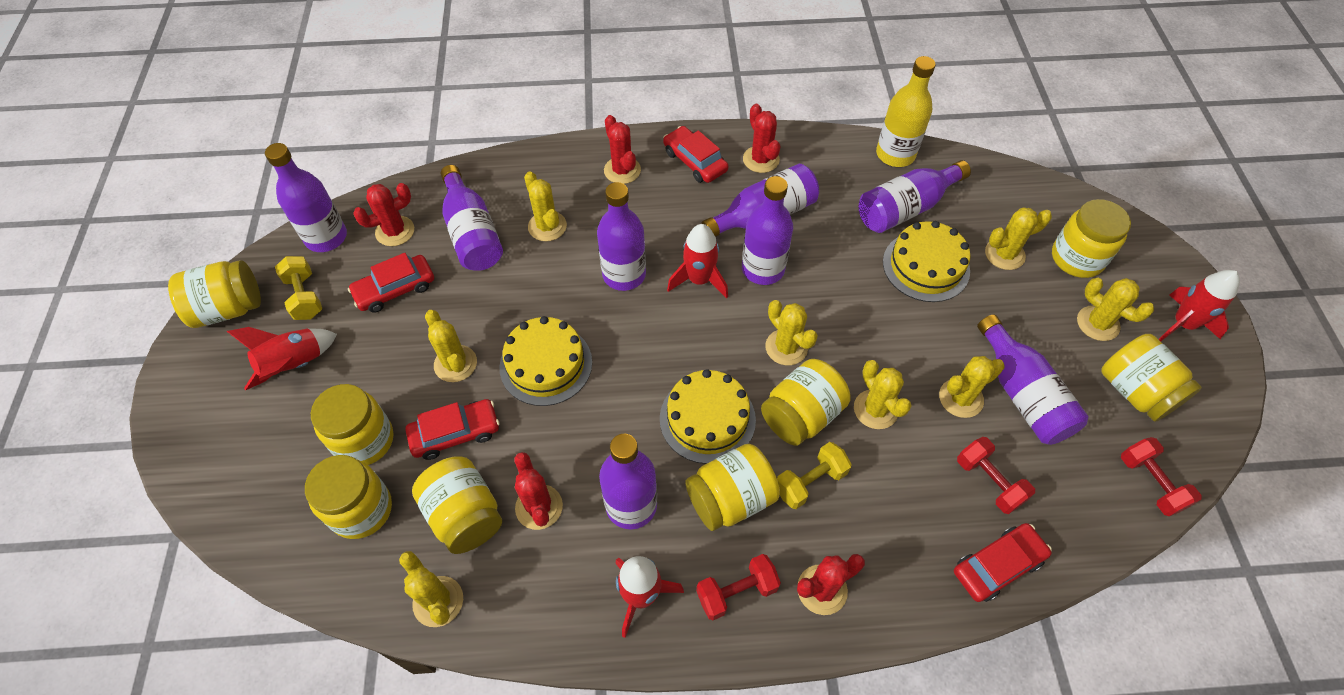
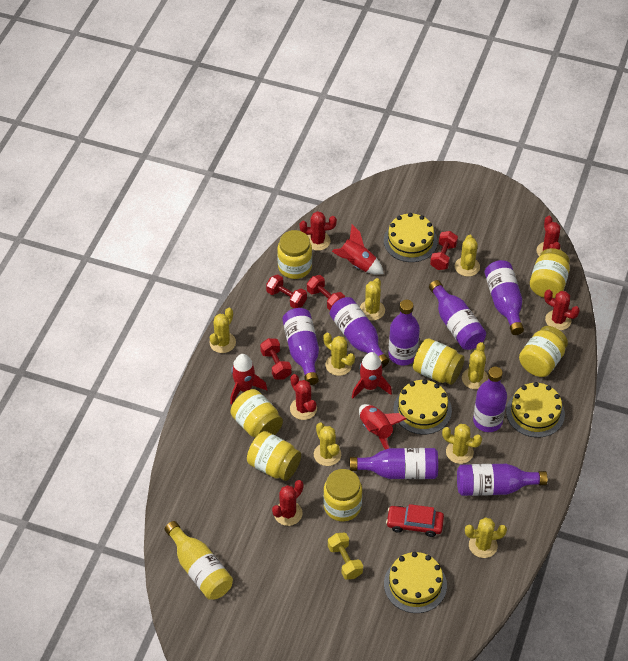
red car: 4 -> 1
red dumbbell: 3 -> 4
yellow cake: 3 -> 4
yellow dumbbell: 2 -> 1
yellow jar: 8 -> 7

